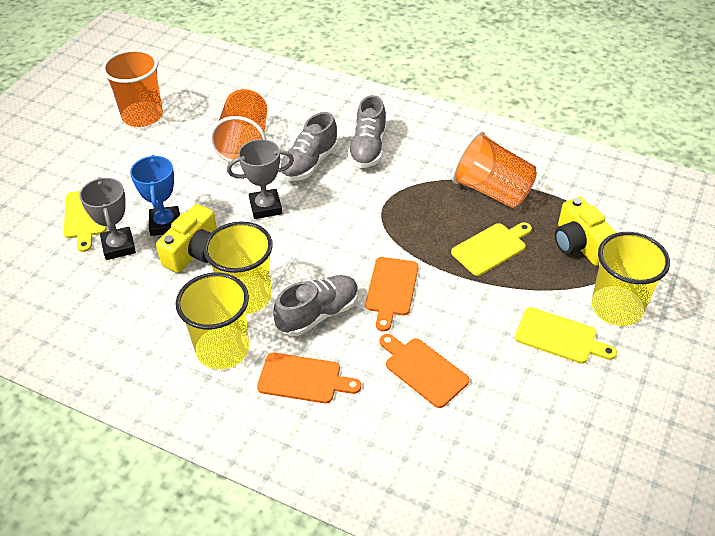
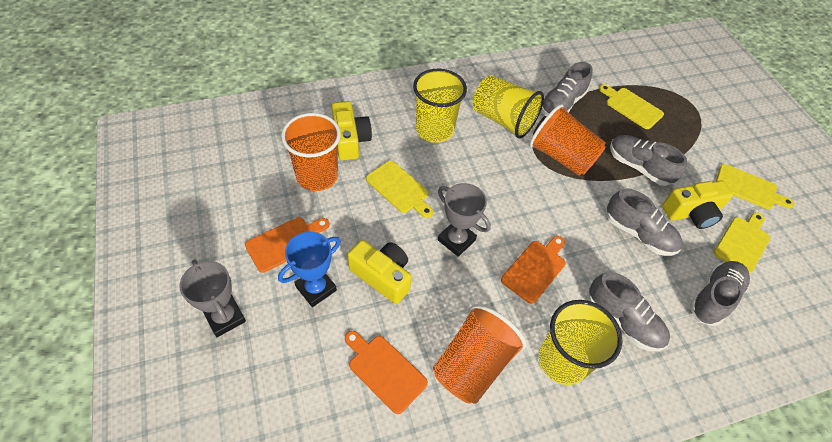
grey shoe: 3 -> 5
yellow camera: 2 -> 3
yellow cutting board: 3 -> 4

